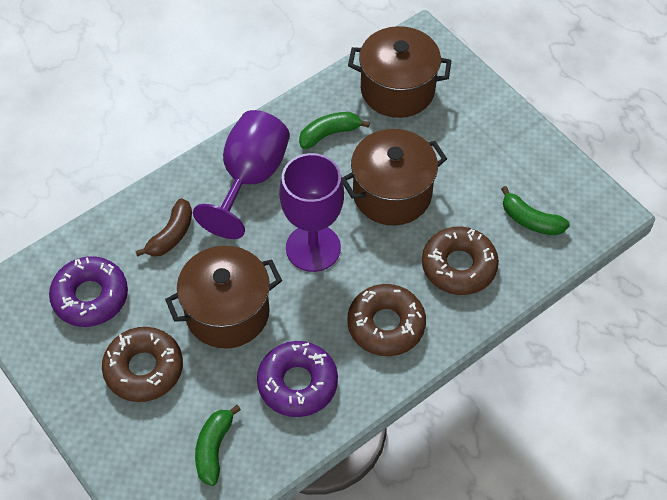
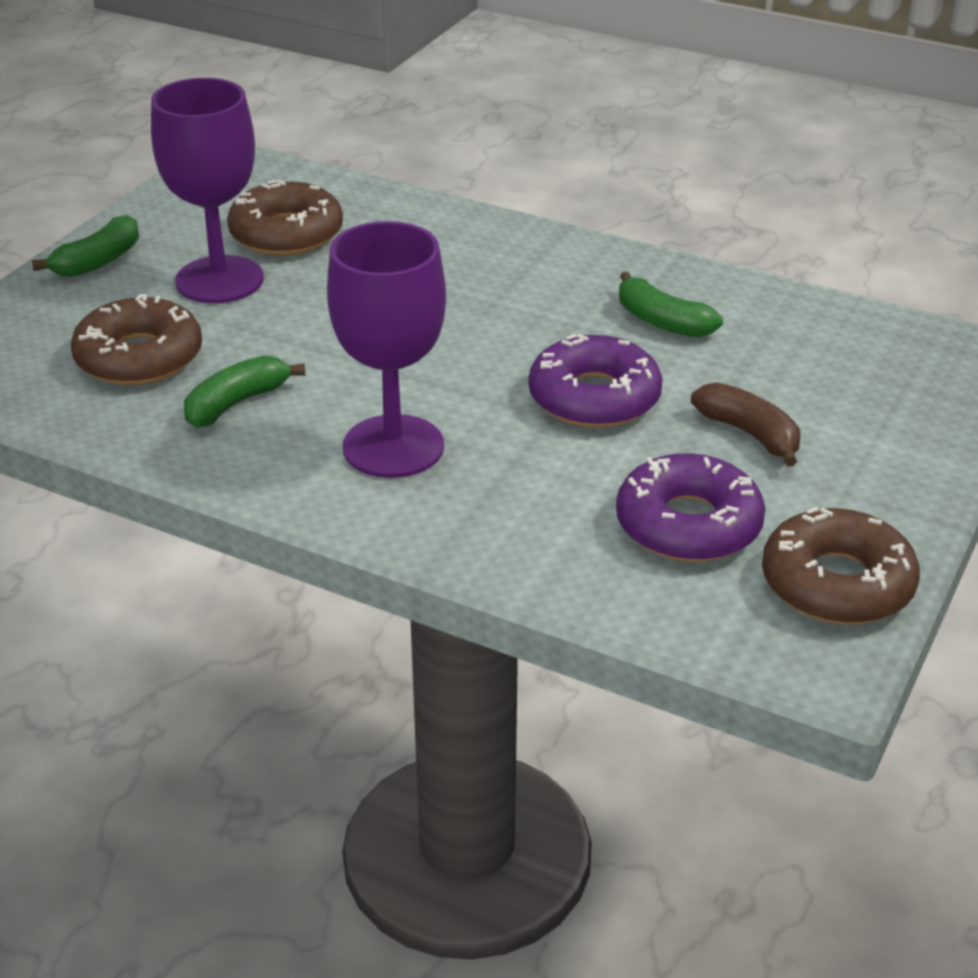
brown pot: 3 -> 0

